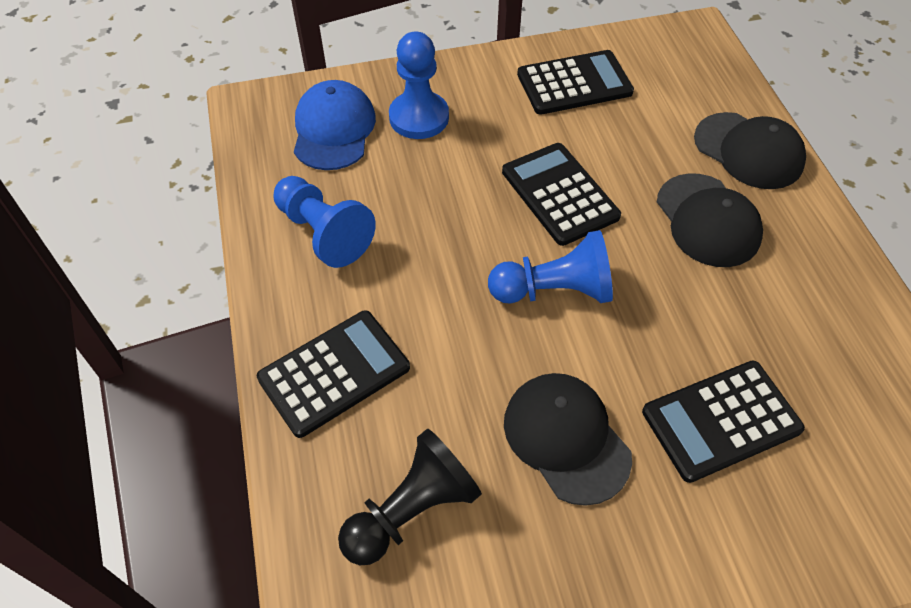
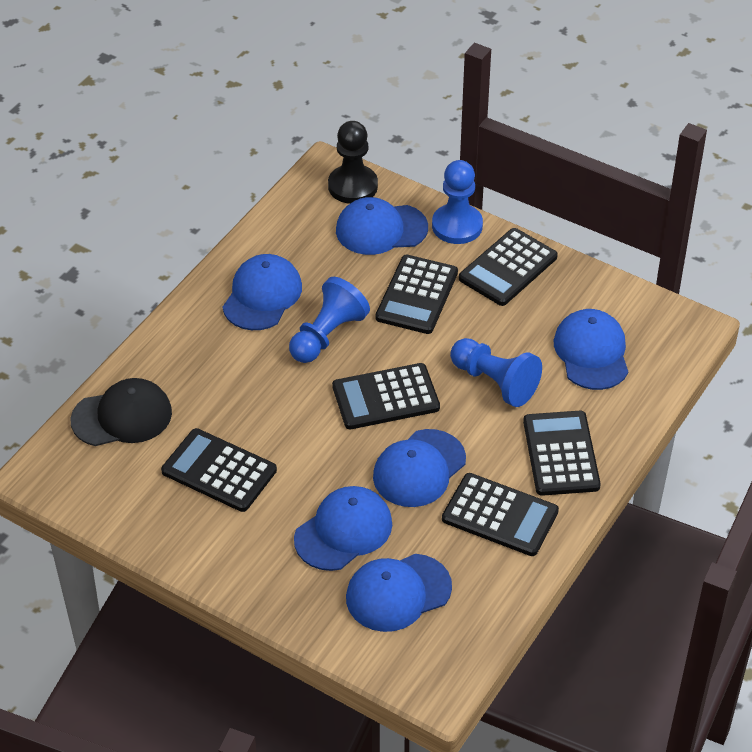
black calculator: 4 -> 6
black cap: 3 -> 1
blue cap: 1 -> 6

